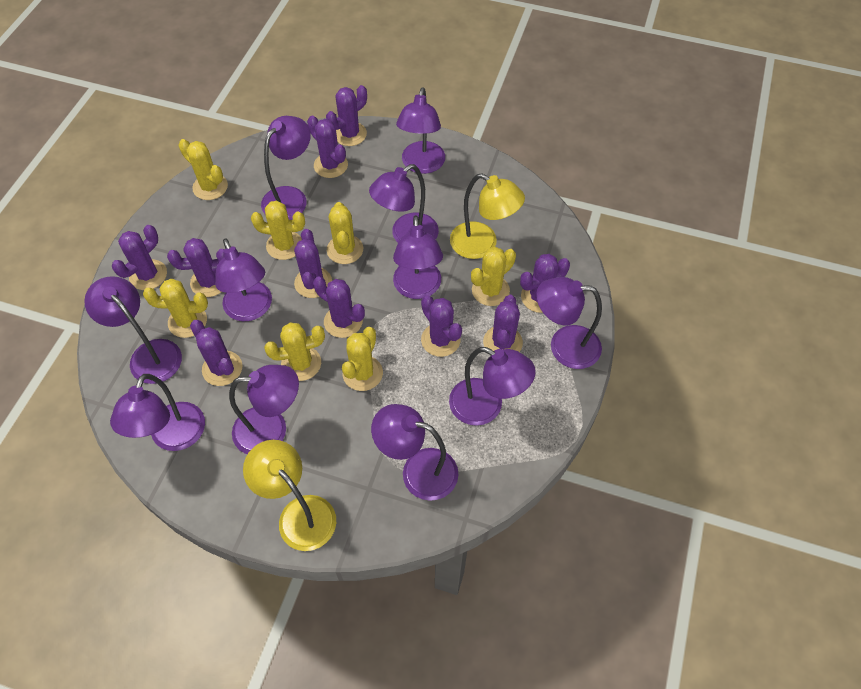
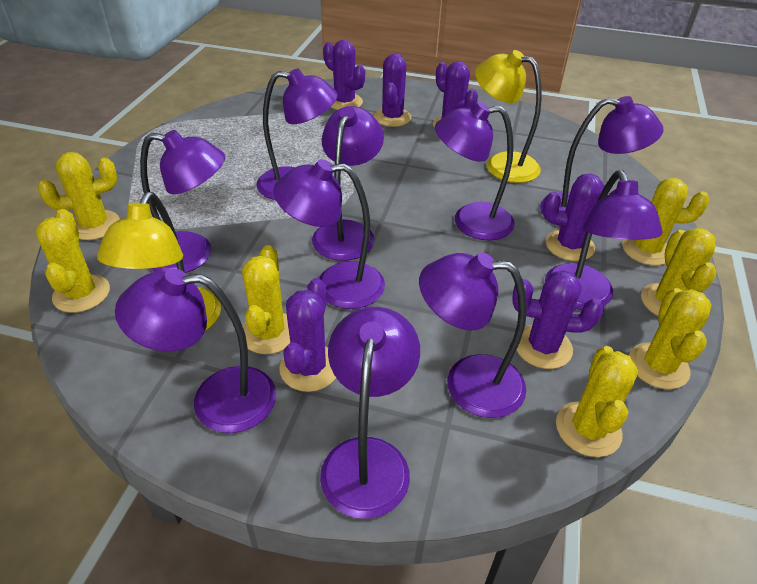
purple cactus: 10 -> 6
purple lamp: 11 -> 10

